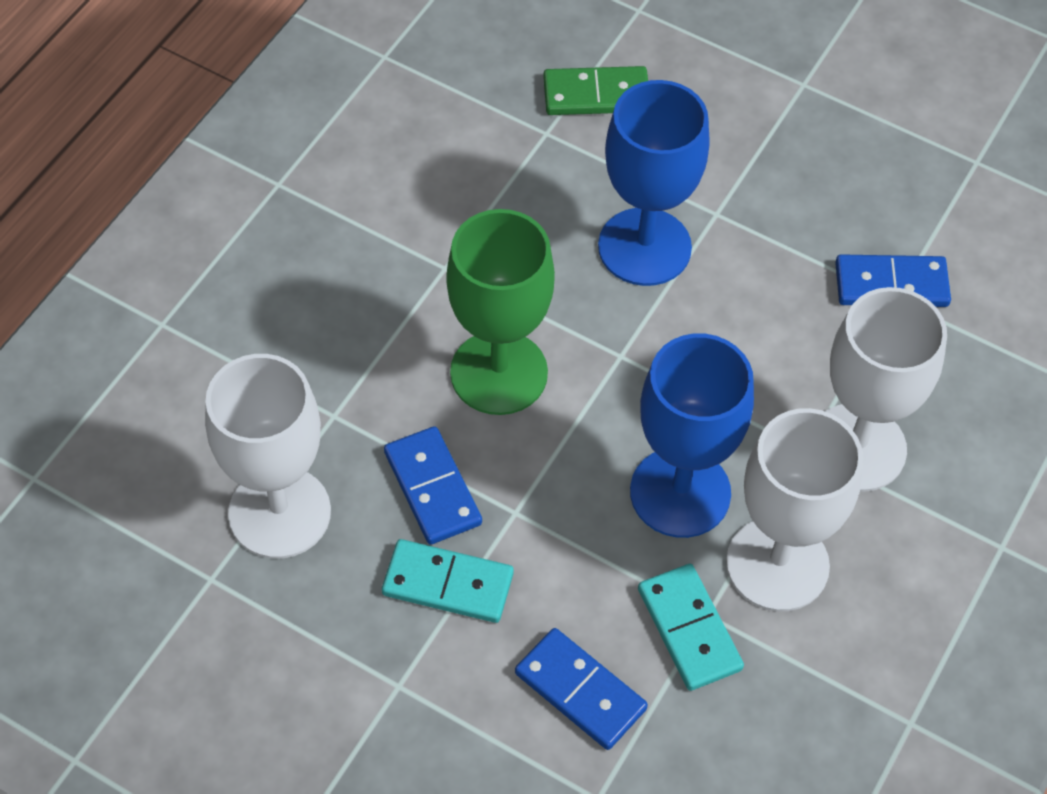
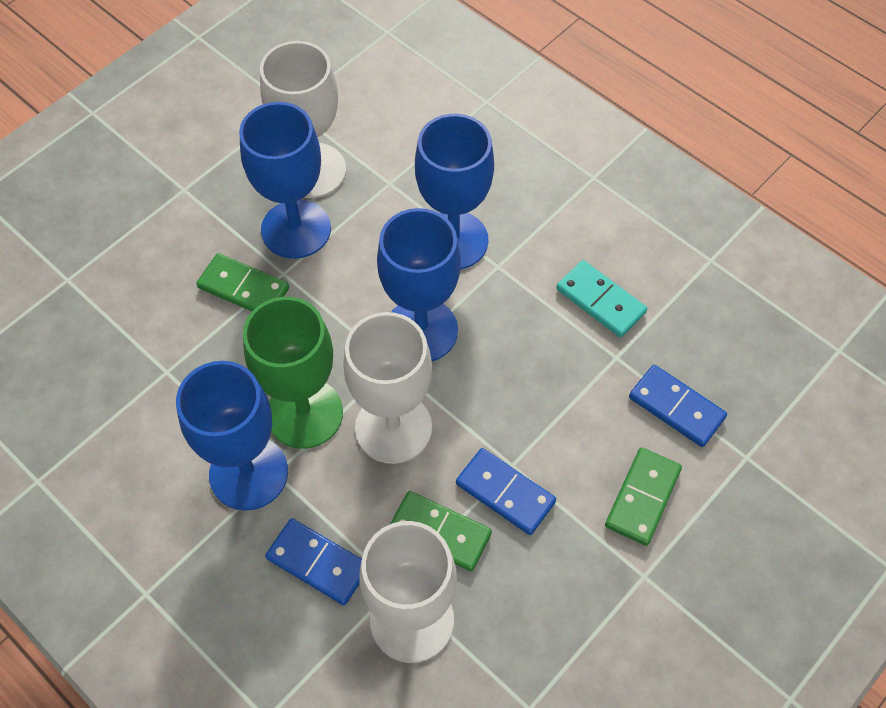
blue goblet: 2 -> 4
green domino: 1 -> 3
turquoise domino: 2 -> 1

